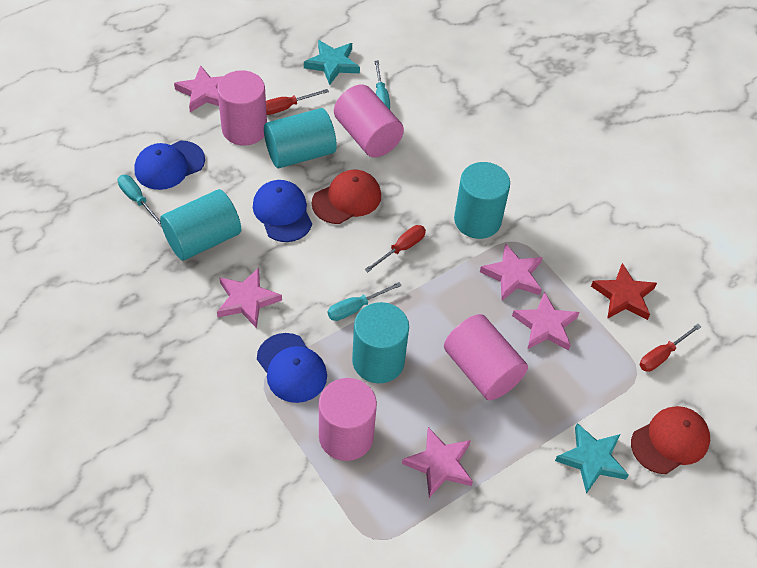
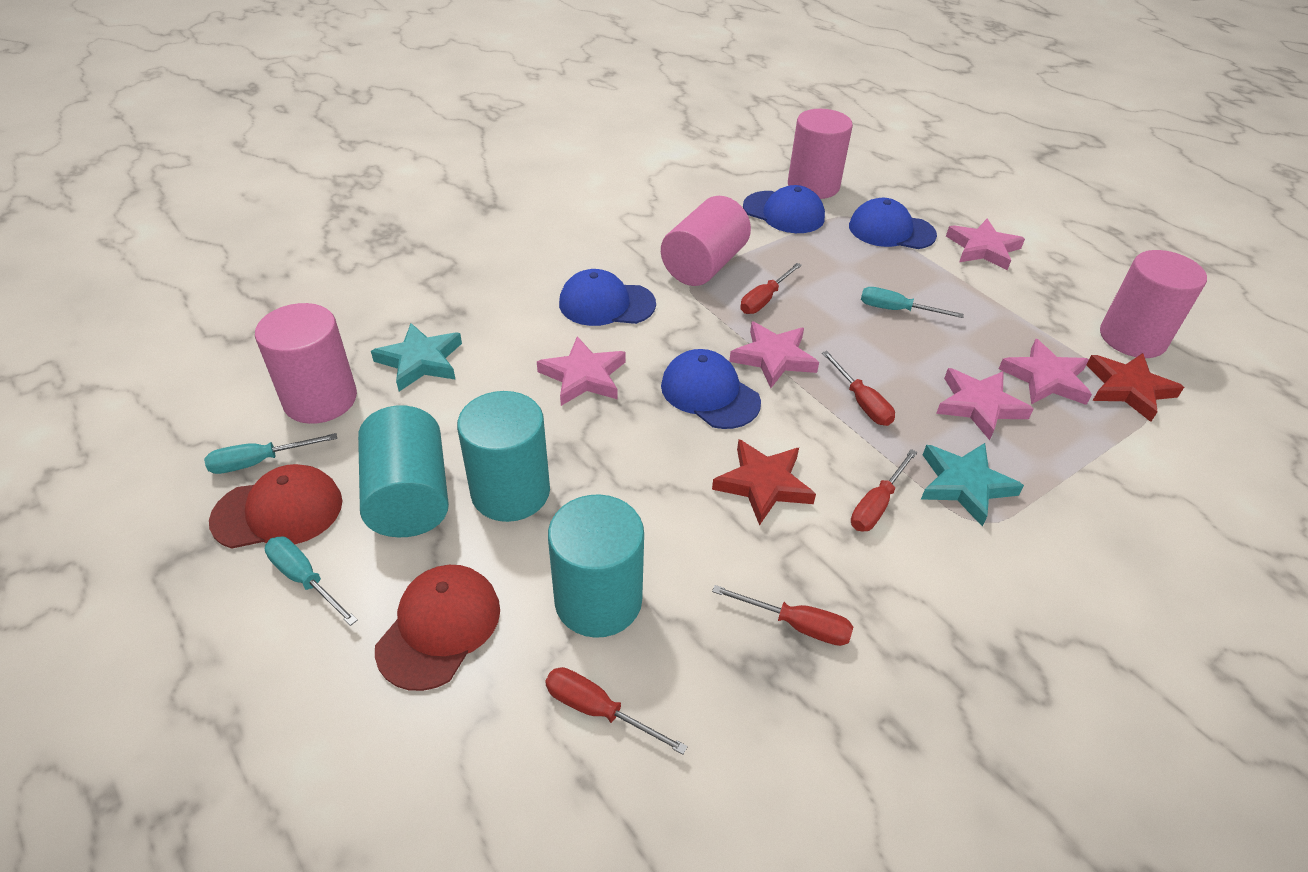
blue cap: 3 -> 4
red screwdriver: 3 -> 5
red star: 1 -> 2
turquoise cylinder: 4 -> 3

